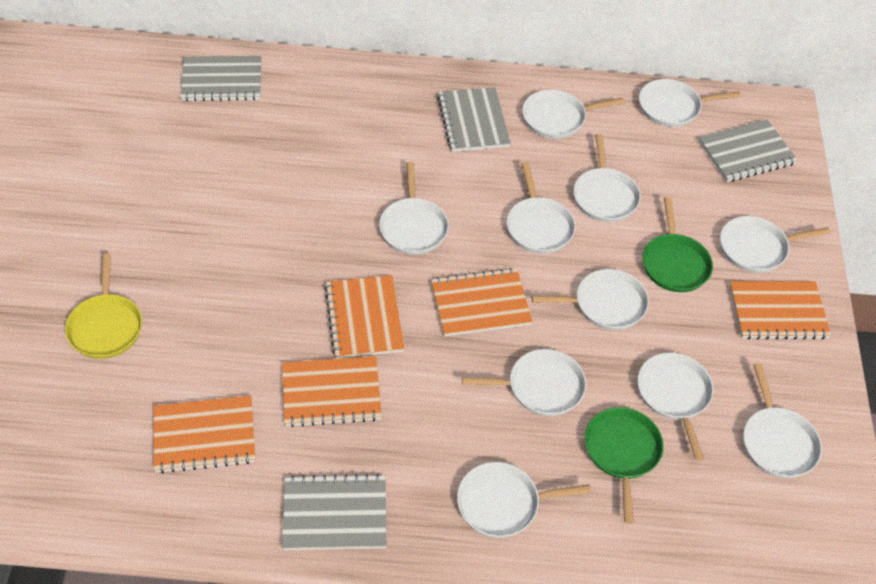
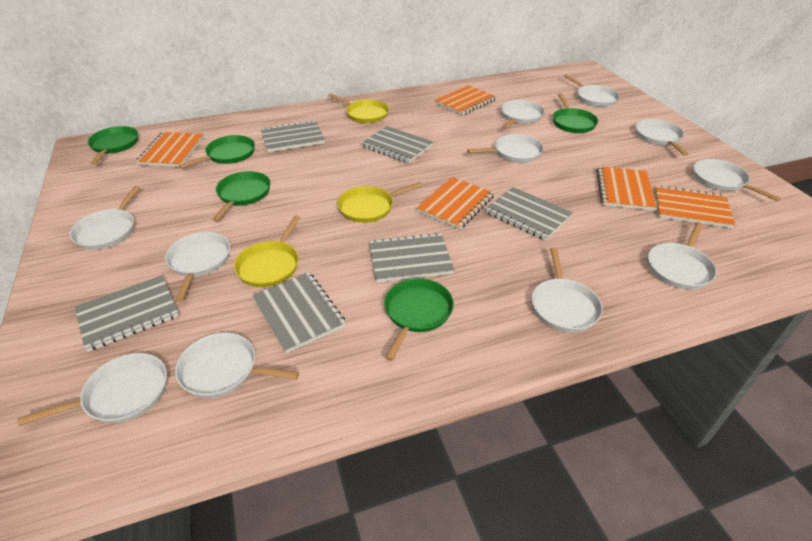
green pan: 2 -> 5
grey notebook: 4 -> 6
yellow pan: 1 -> 3

